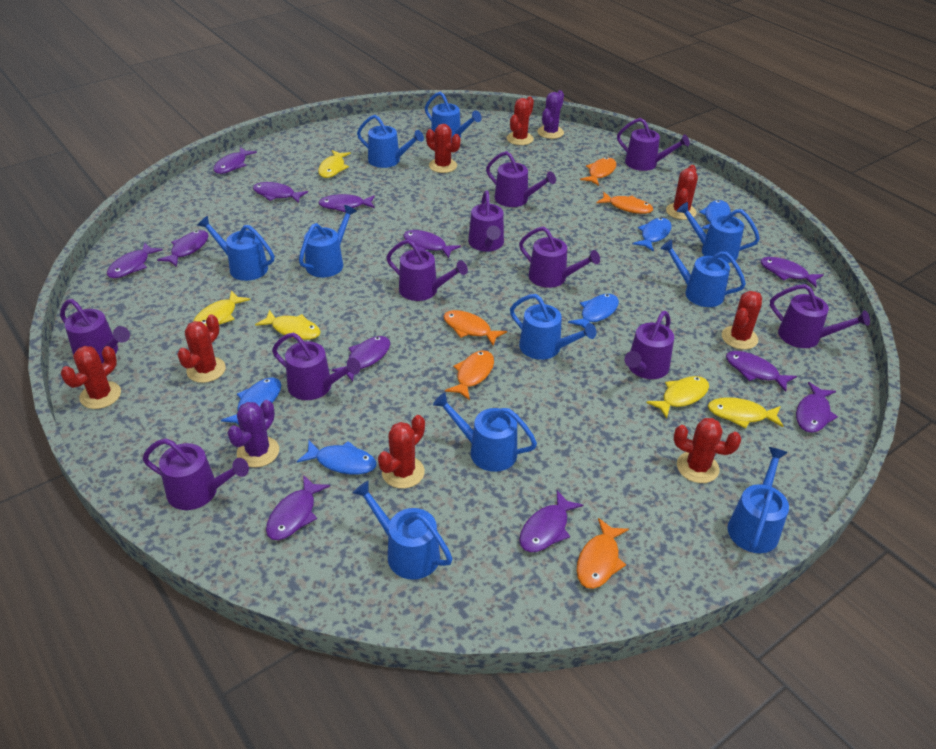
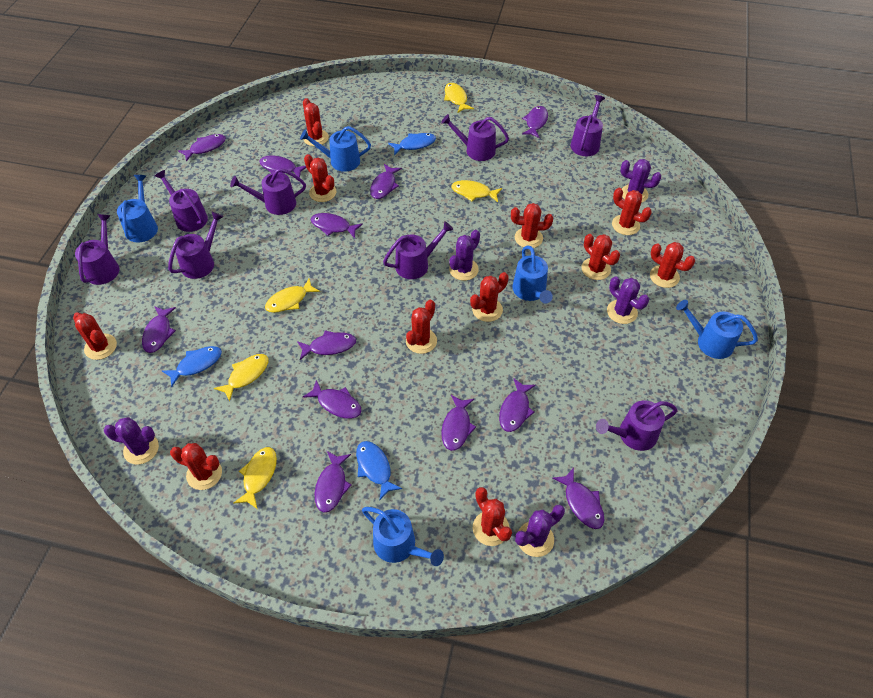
blue fish: 5 -> 3
blue watering can: 10 -> 5
orange fish: 5 -> 0
purple cactus: 2 -> 5
purple watering can: 10 -> 8
red cactus: 8 -> 11

